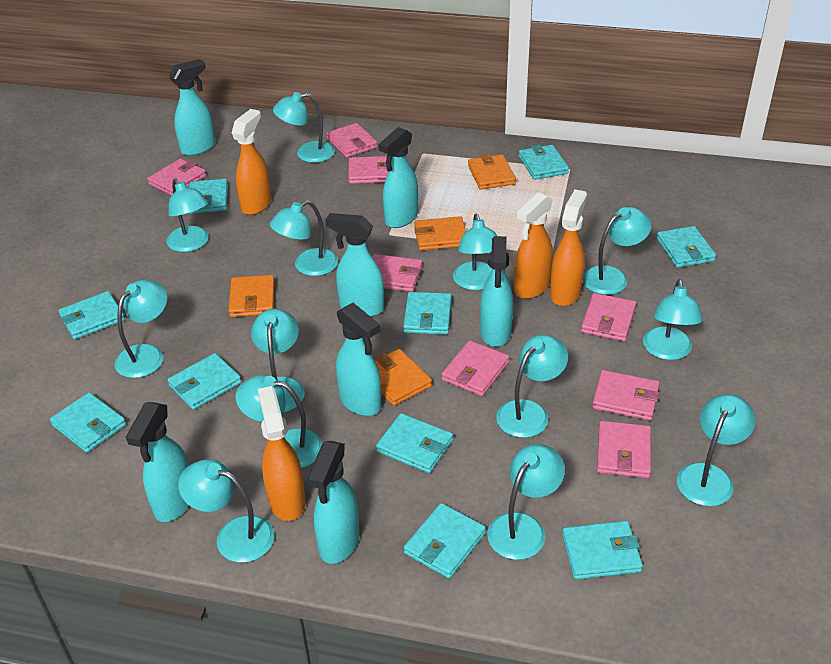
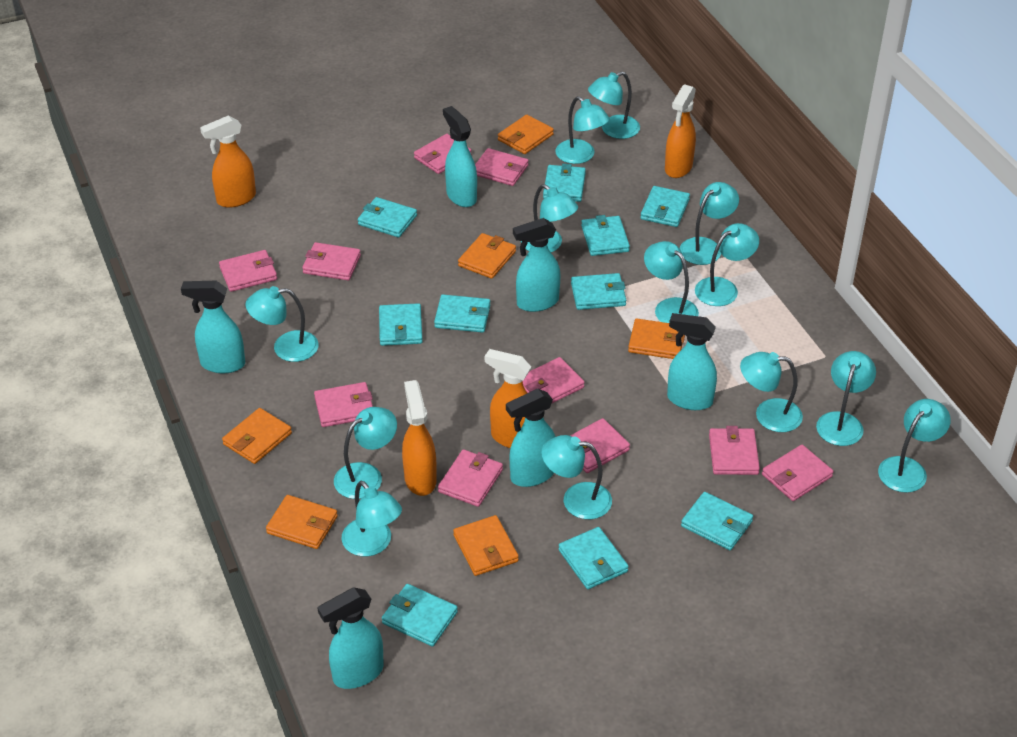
orange wallet: 4 -> 6
pink wallet: 8 -> 10
turquoise spray bottle: 7 -> 6

